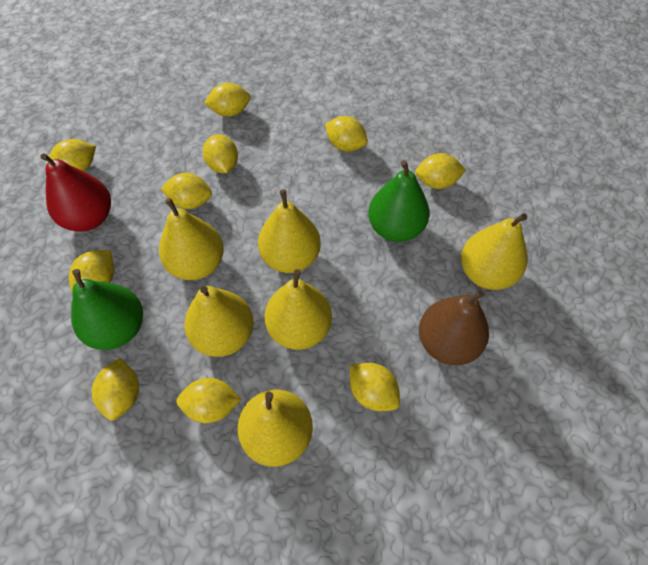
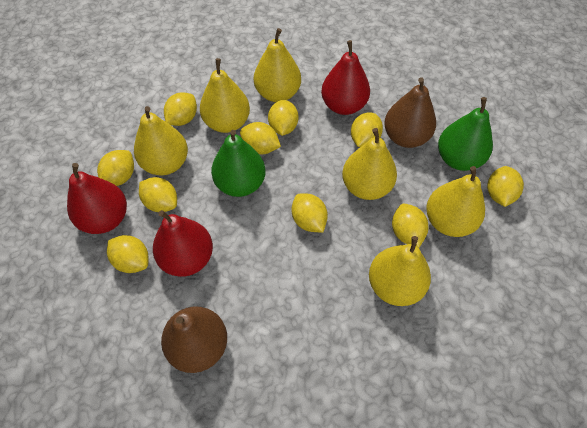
brown pear: 1 -> 2
red pear: 1 -> 3

